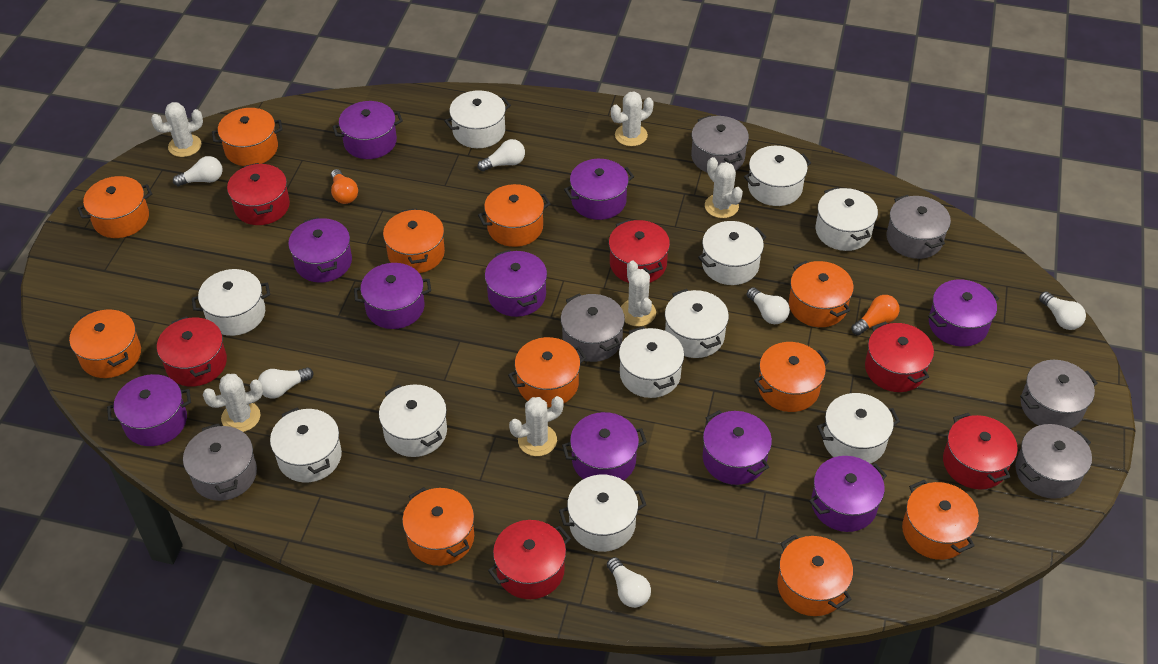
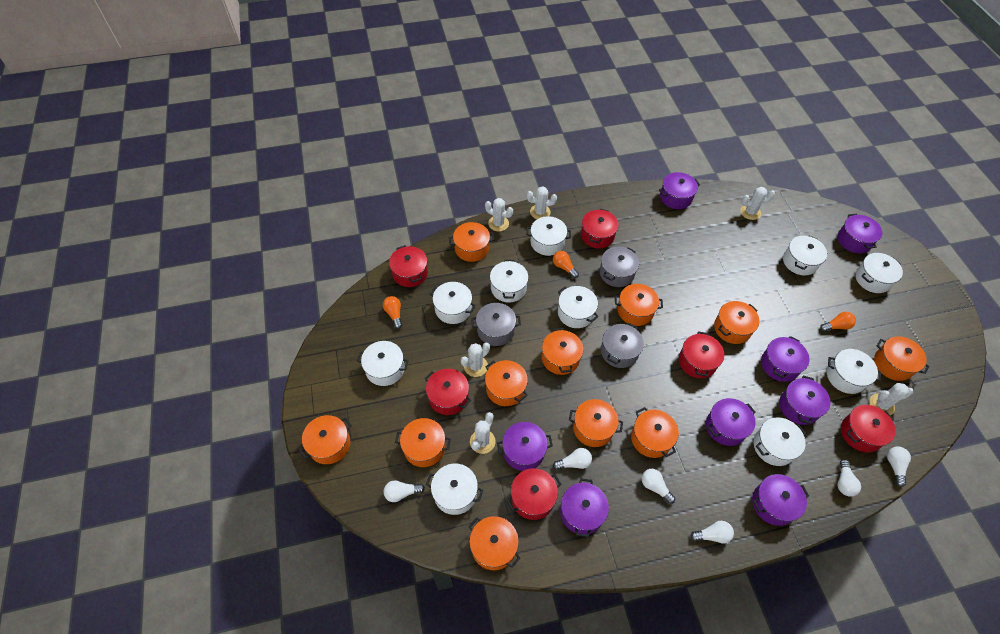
grey pot: 6 -> 3
orange light bulb: 2 -> 3
purple pot: 10 -> 8
white pot: 11 -> 10

